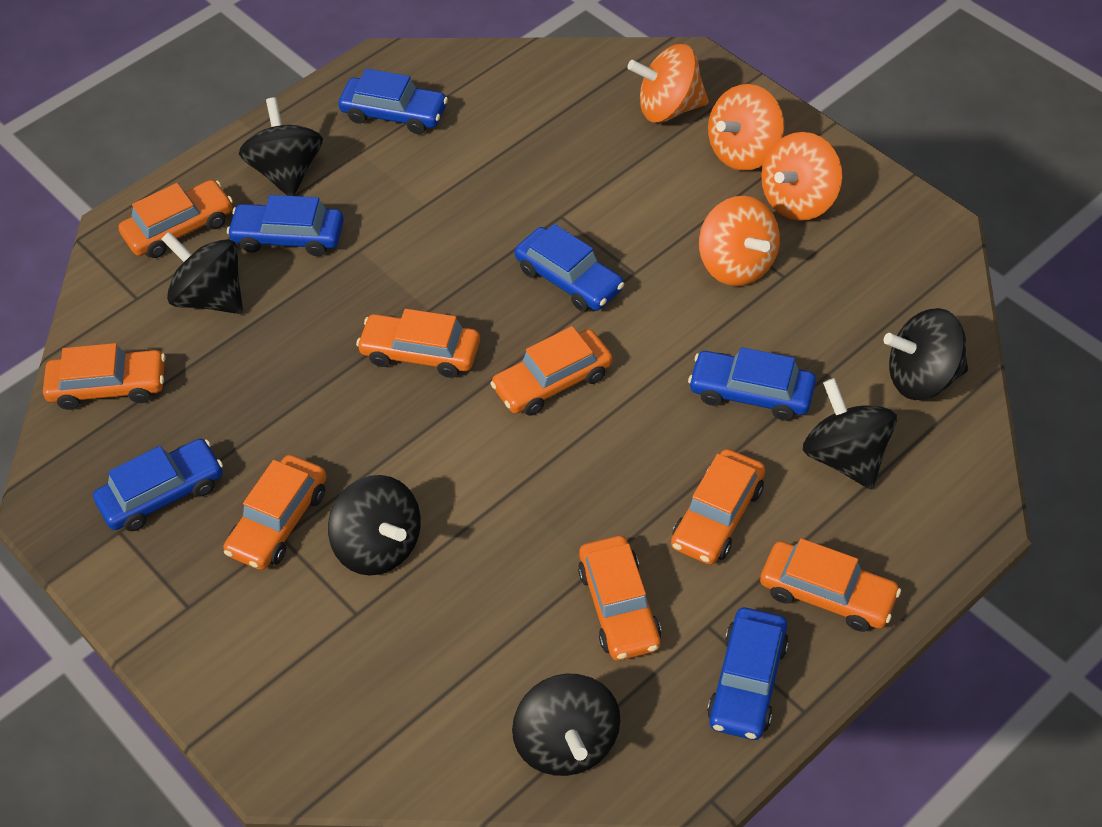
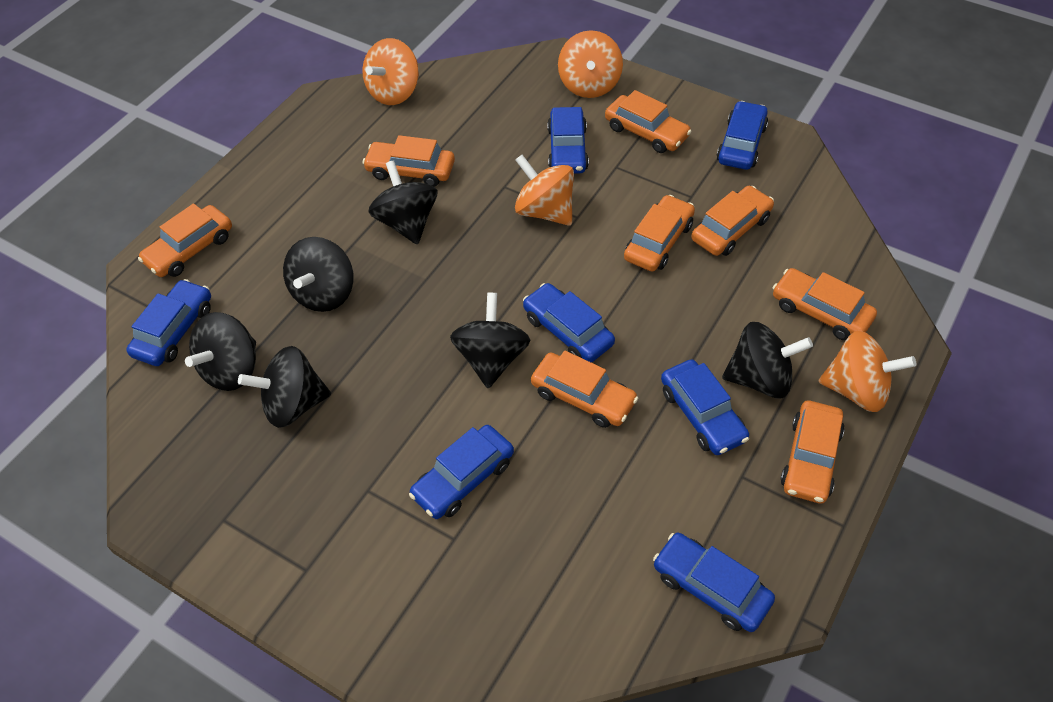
blue car: 6 -> 7

